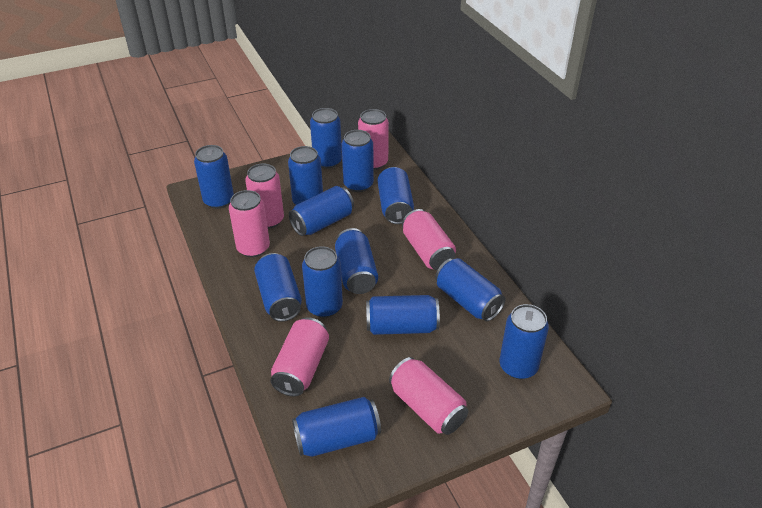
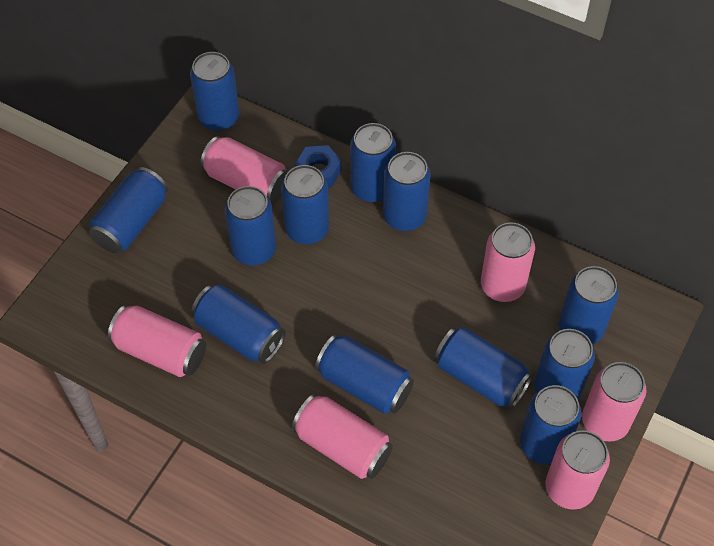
blue can: 13 -> 12
blue nut: 0 -> 1

